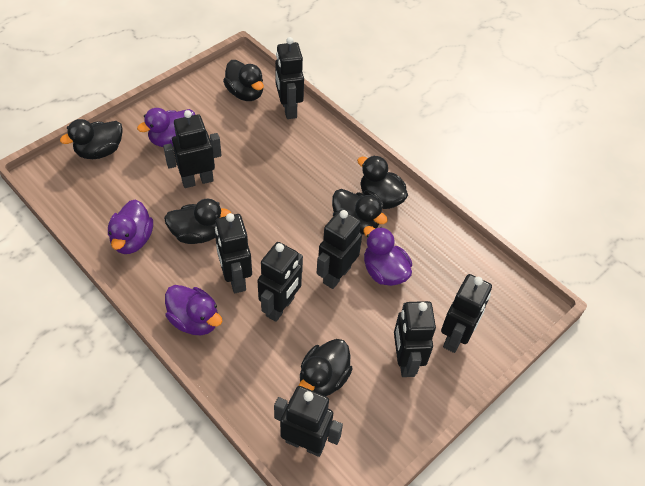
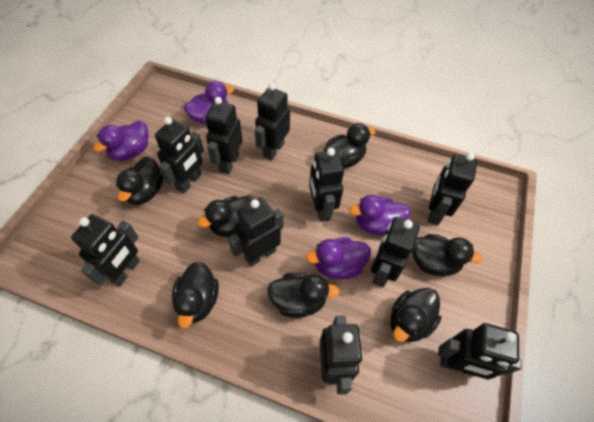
black duck: 6 -> 7
black robot: 8 -> 10

